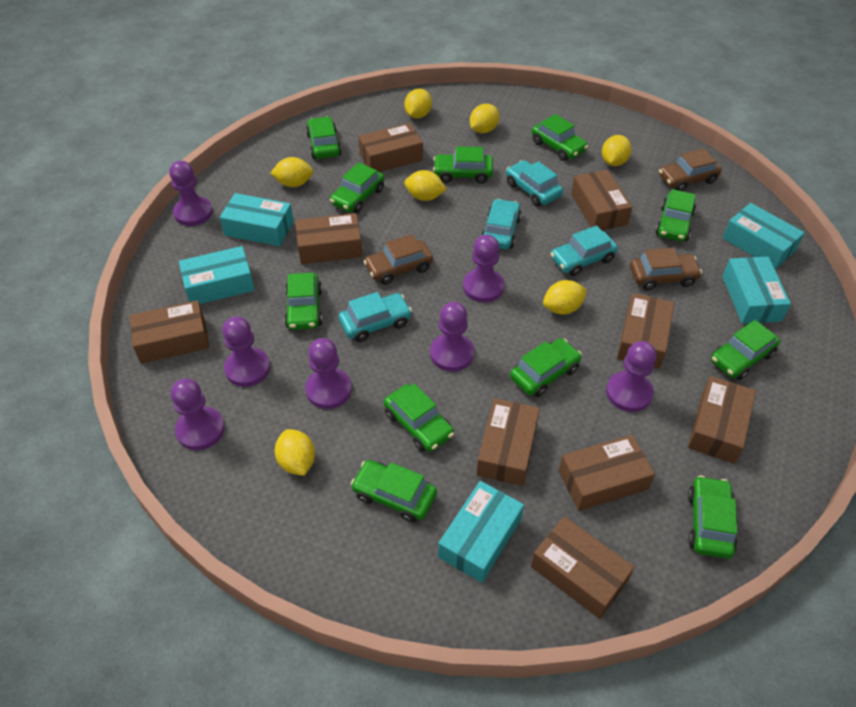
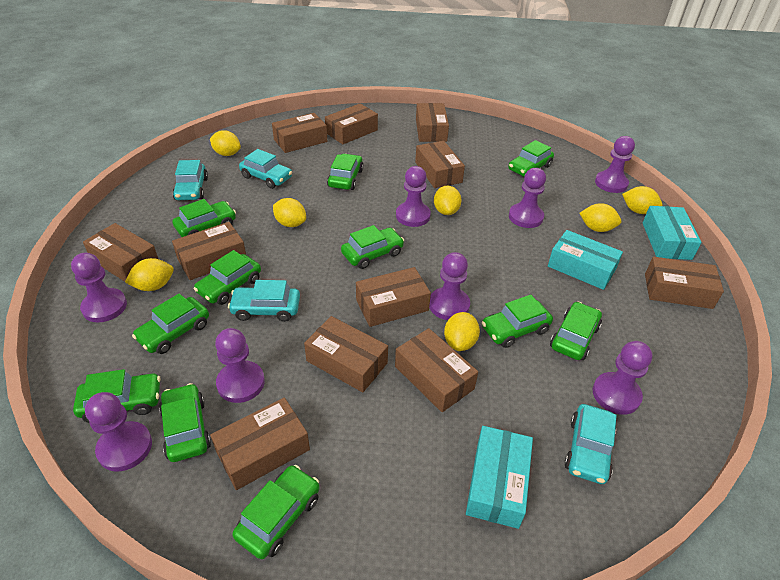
brown box: 9 -> 11
brown car: 3 -> 0
purple pawn: 7 -> 8
turquoise box: 5 -> 3

